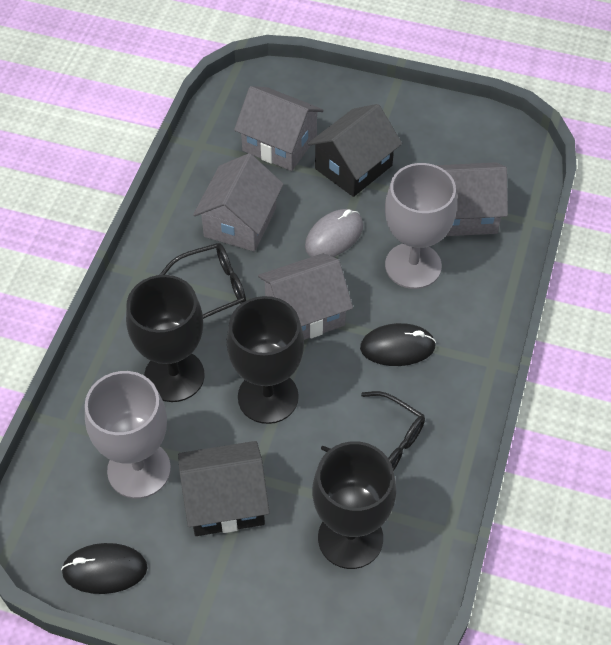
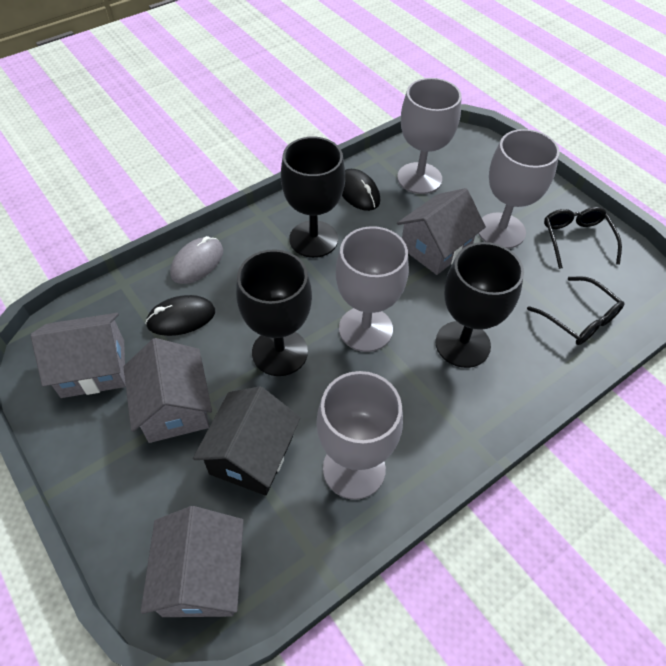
black house: 2 -> 1
grey goblet: 2 -> 4

